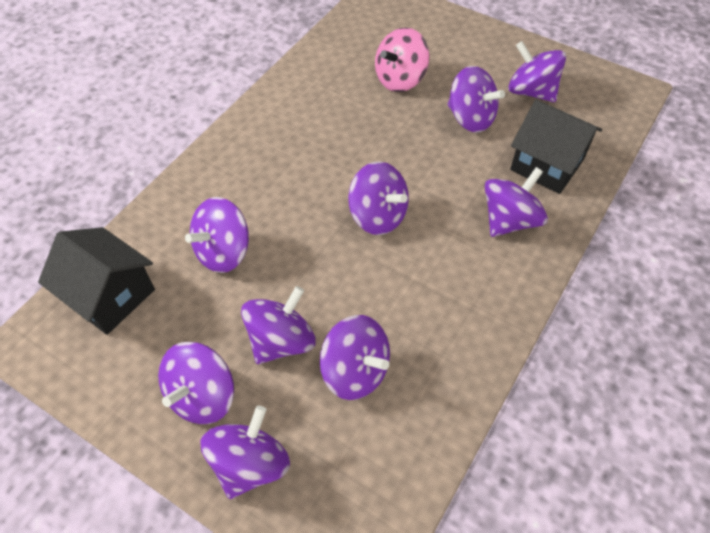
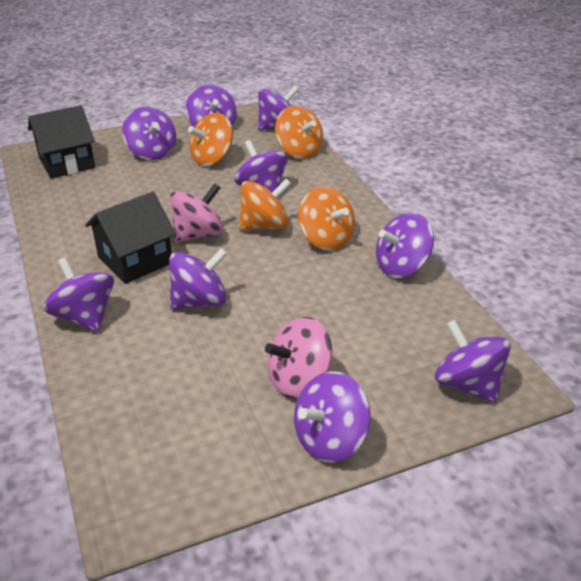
orange spinning top: 0 -> 4
pink spinning top: 1 -> 2

